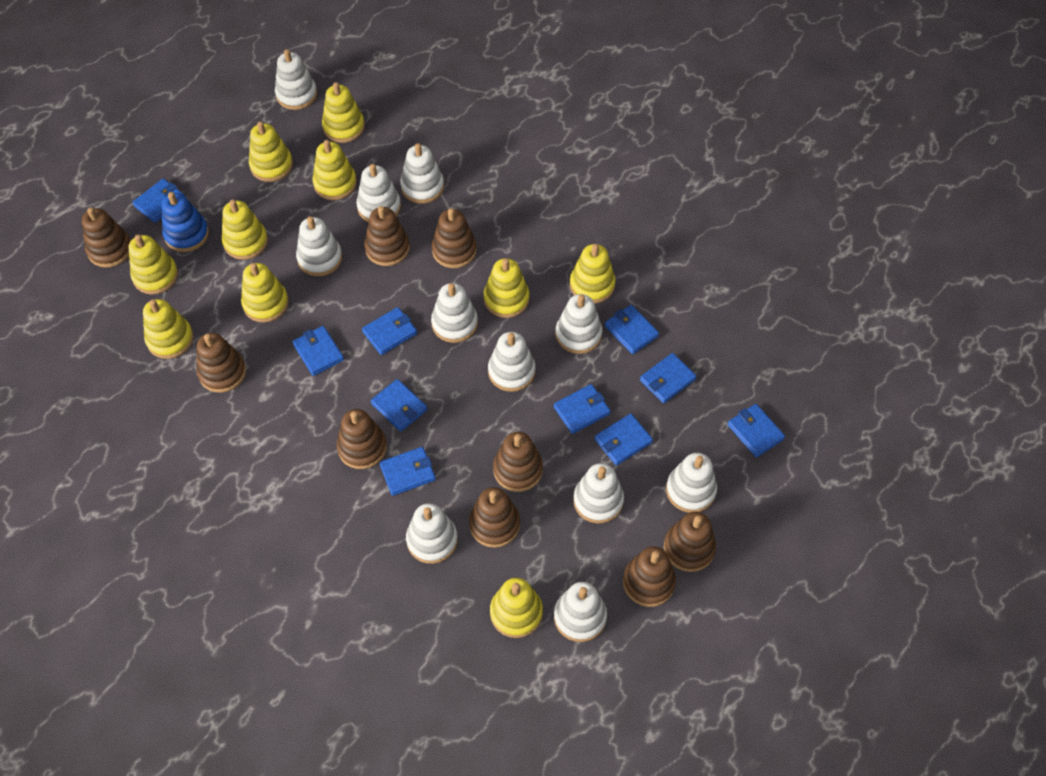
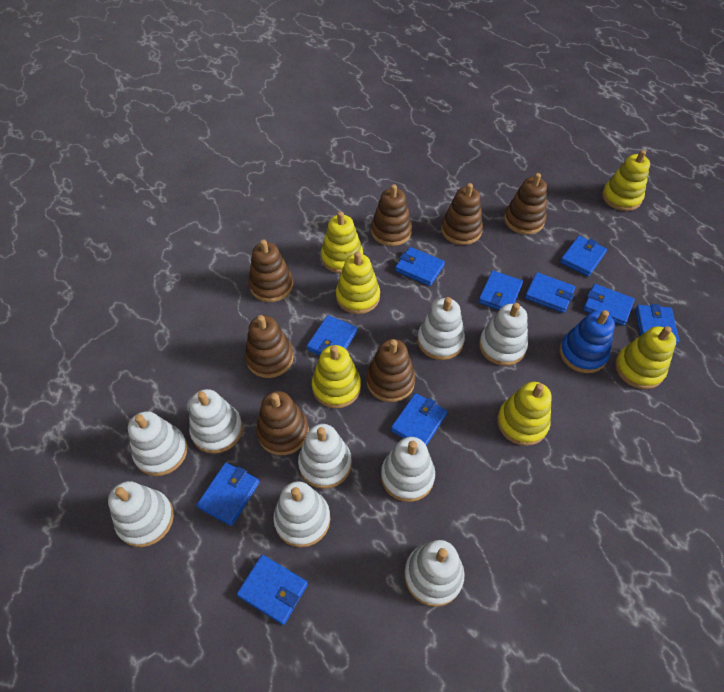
brown stacking toy: 9 -> 7
white stacking toy: 11 -> 9
yellow stacking toy: 10 -> 6

